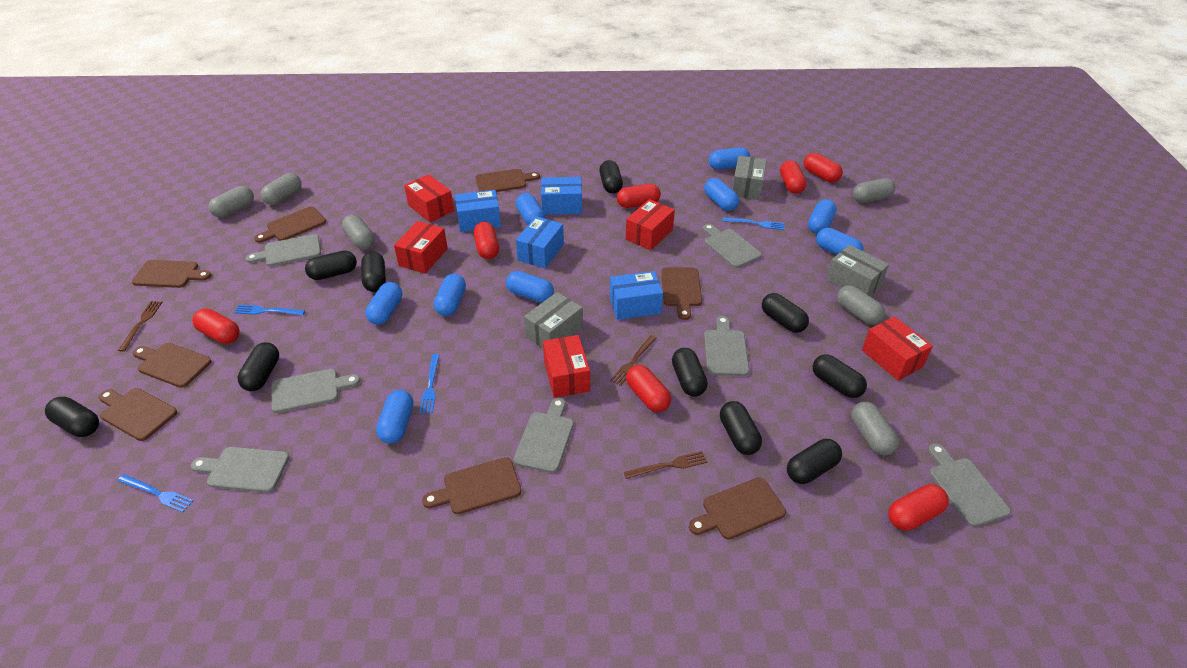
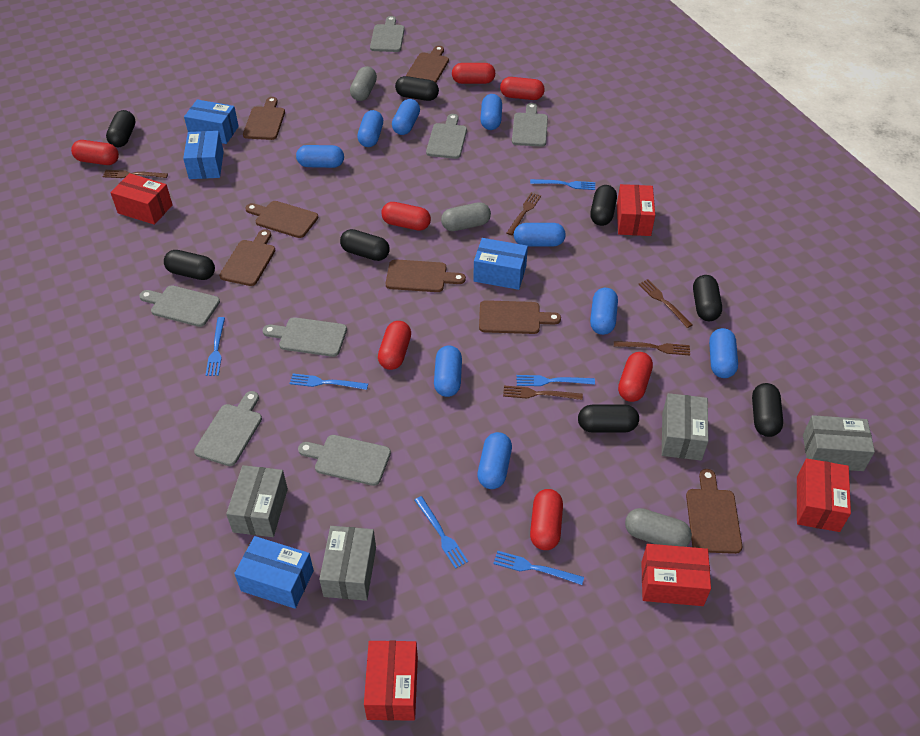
black capsule: 10 -> 8
blue fork: 4 -> 6
brown cutting board: 8 -> 7
brown fork: 3 -> 5
grey box: 3 -> 4
grey capsule: 6 -> 3

